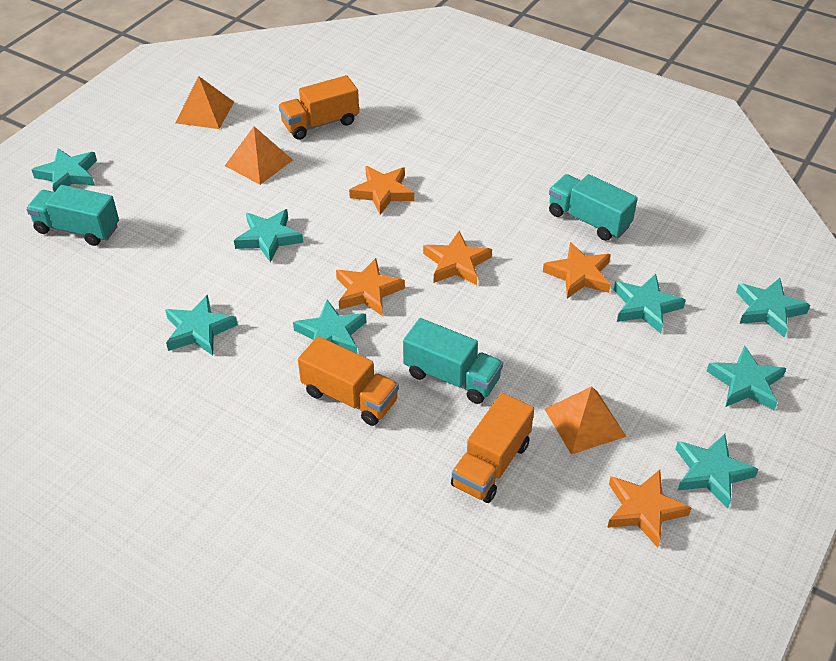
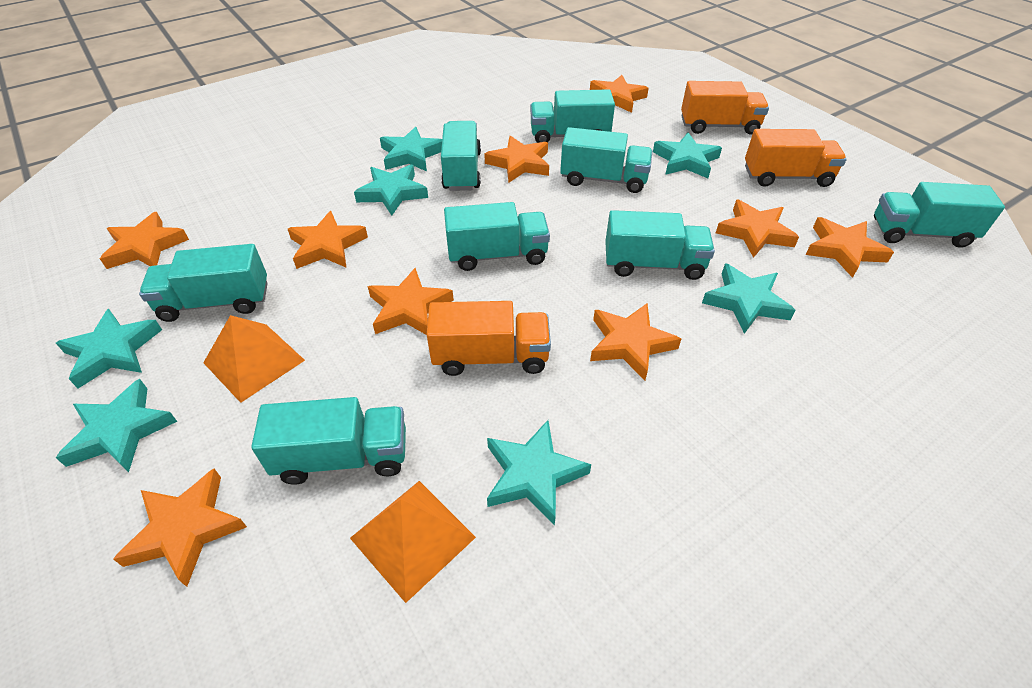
orange pyramid: 3 -> 2
orange star: 5 -> 9
turquoise star: 8 -> 7
turquoise truck: 3 -> 8

